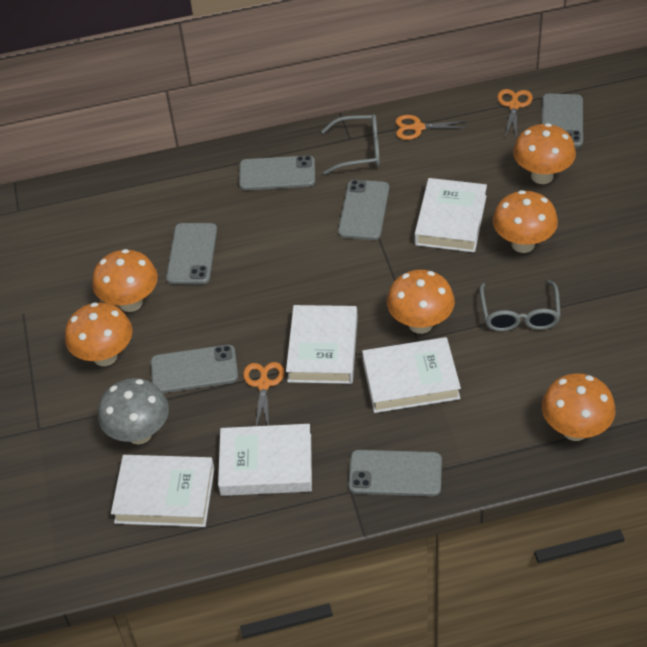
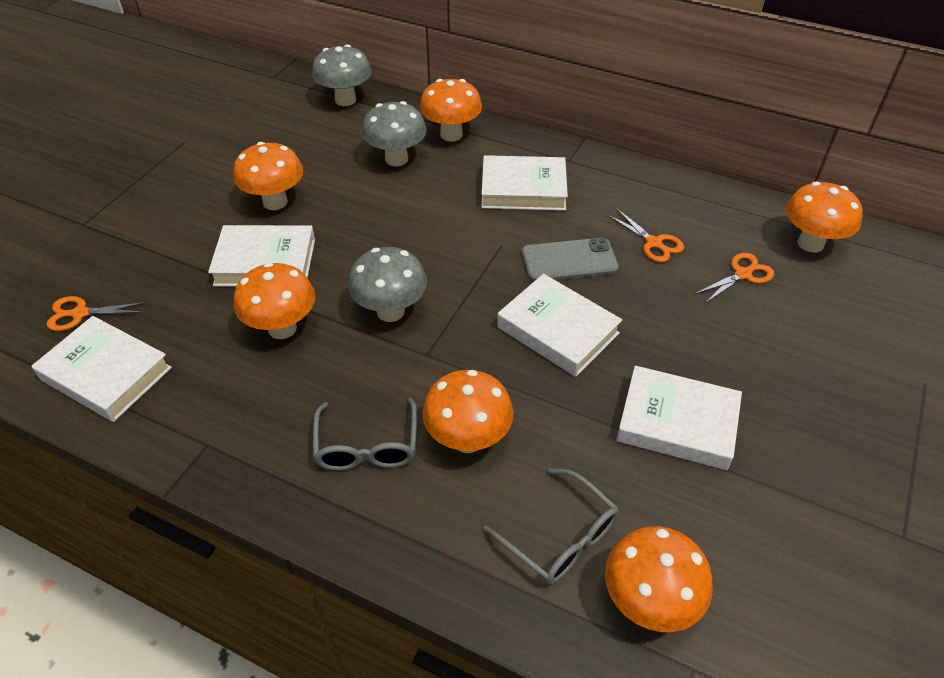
grey mushroom: 1 -> 3
grey phone: 6 -> 1

